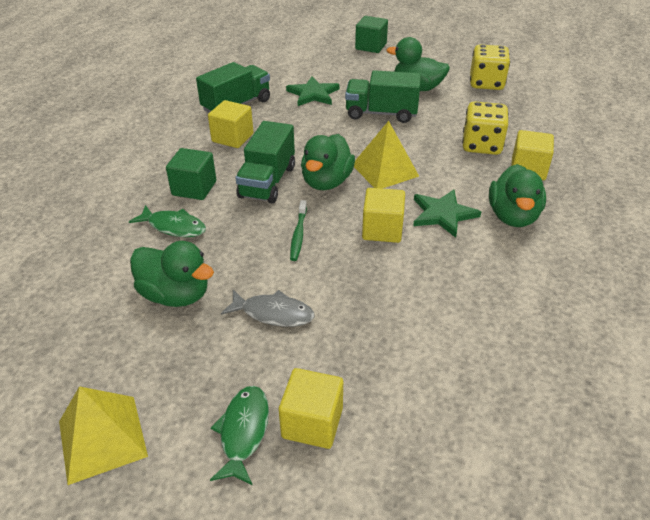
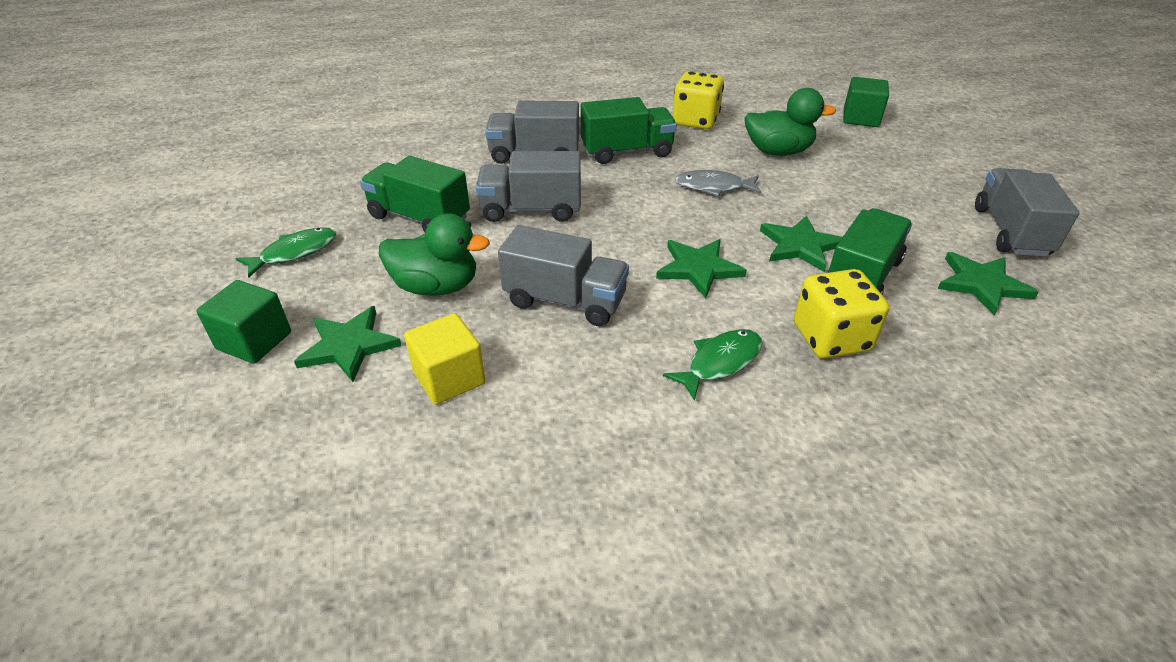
green duck: 4 -> 2
green star: 2 -> 4
green toothbrush: 1 -> 0
grey truck: 0 -> 4
yellow cube: 4 -> 1
yellow pyramid: 2 -> 0

